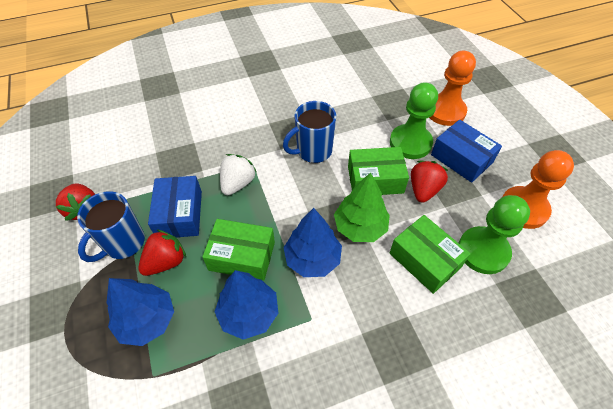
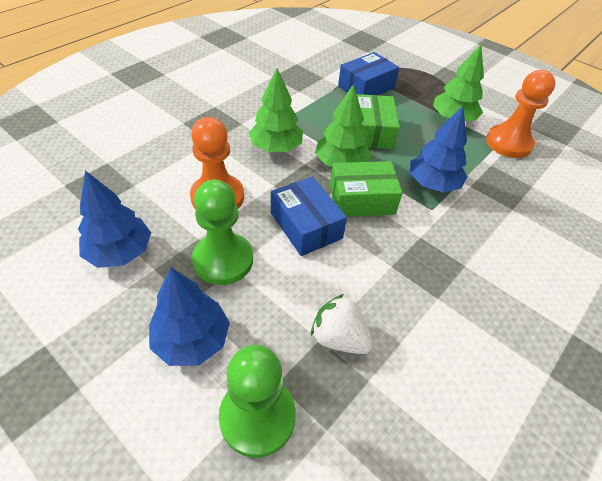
blue mug: 2 -> 0
green box: 3 -> 2
green tree: 1 -> 3
red strawberry: 3 -> 0

